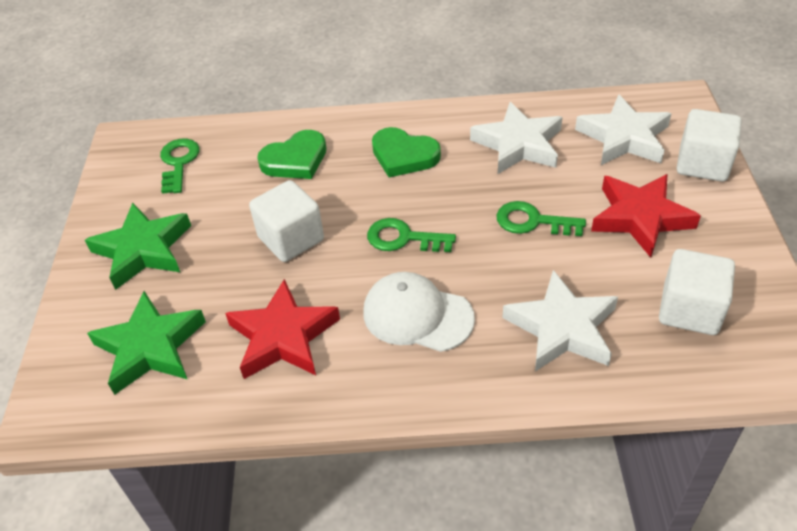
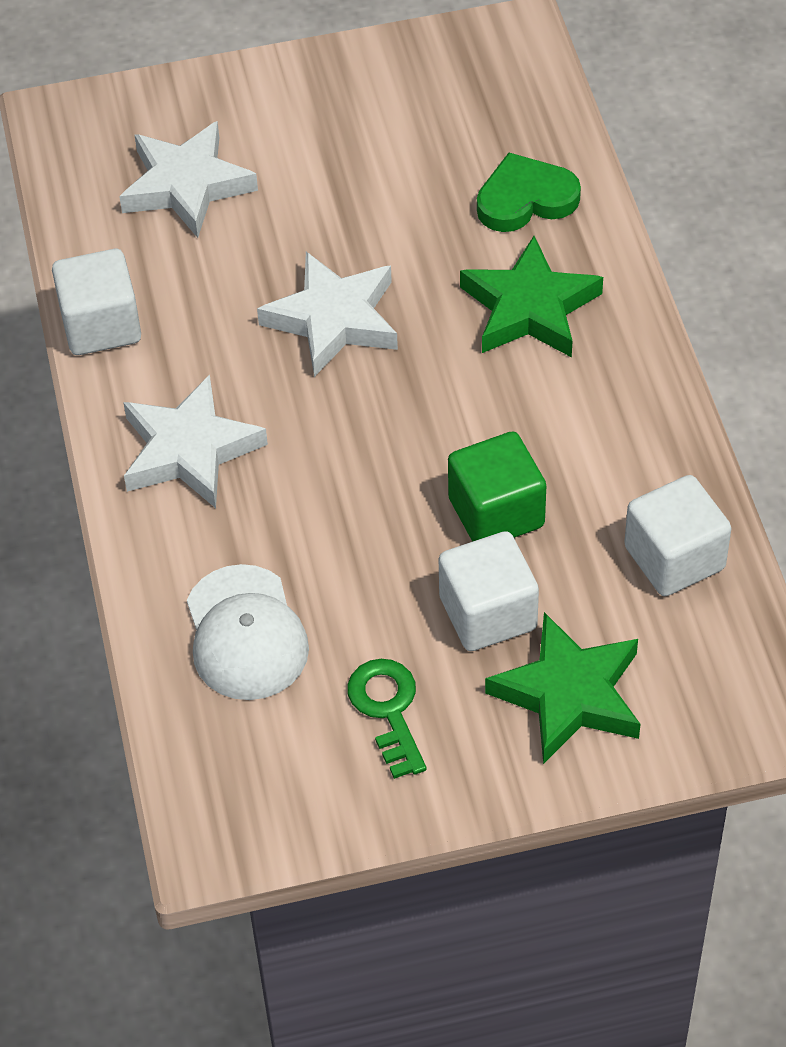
green cube: 0 -> 1
green heart: 2 -> 1
green key: 3 -> 1
red star: 2 -> 0

